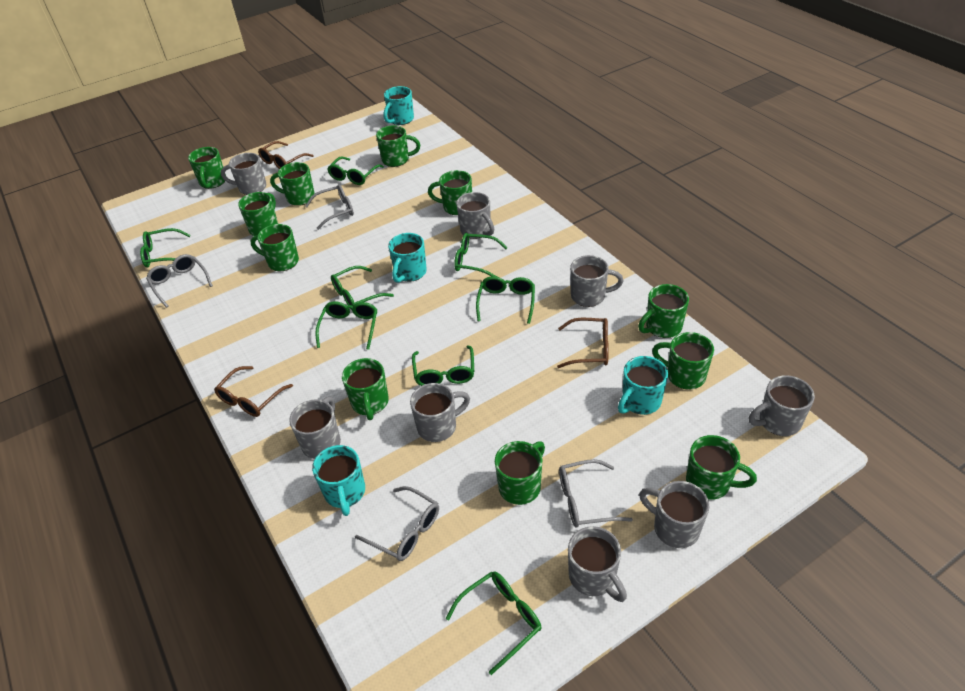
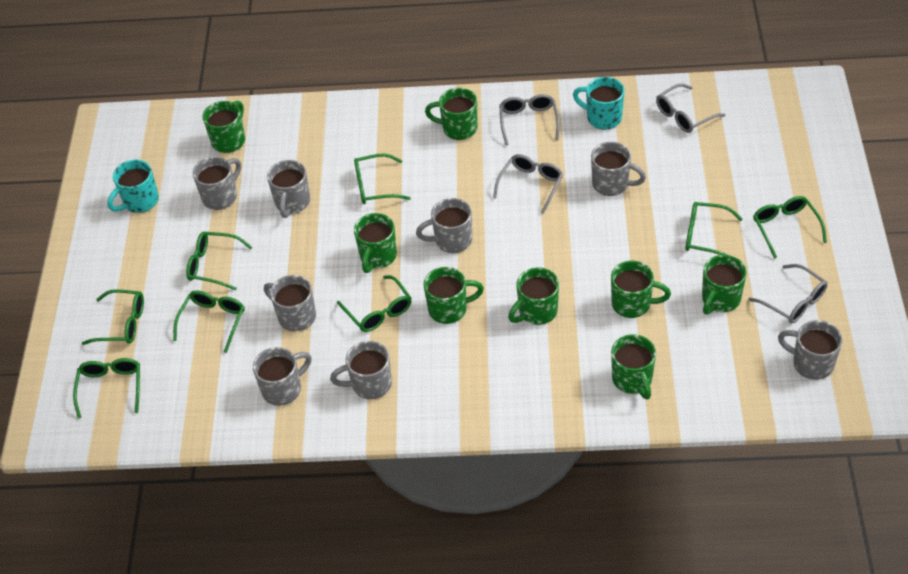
brown glasses: 3 -> 0
green mug: 11 -> 8
turquoise mug: 4 -> 2

